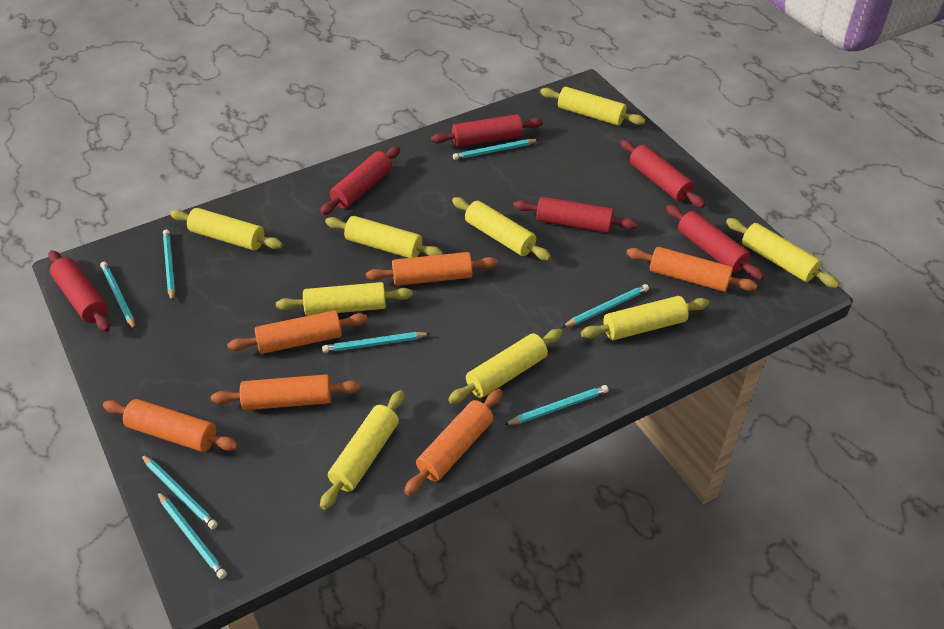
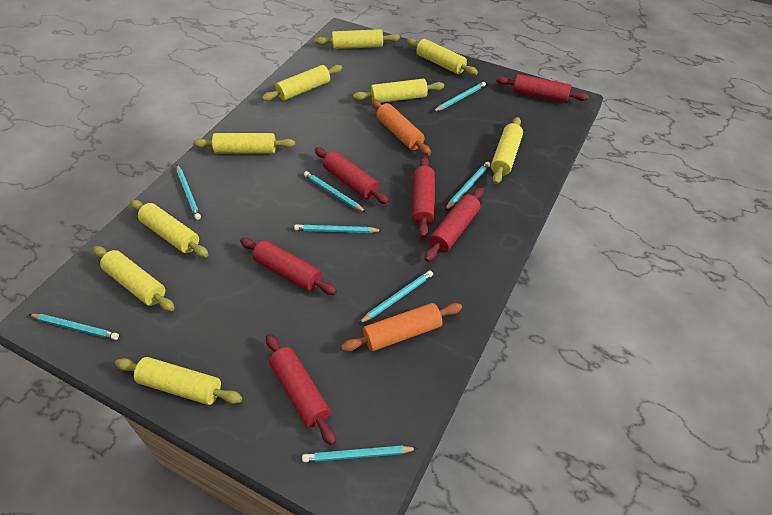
orange rolling pin: 6 -> 2

